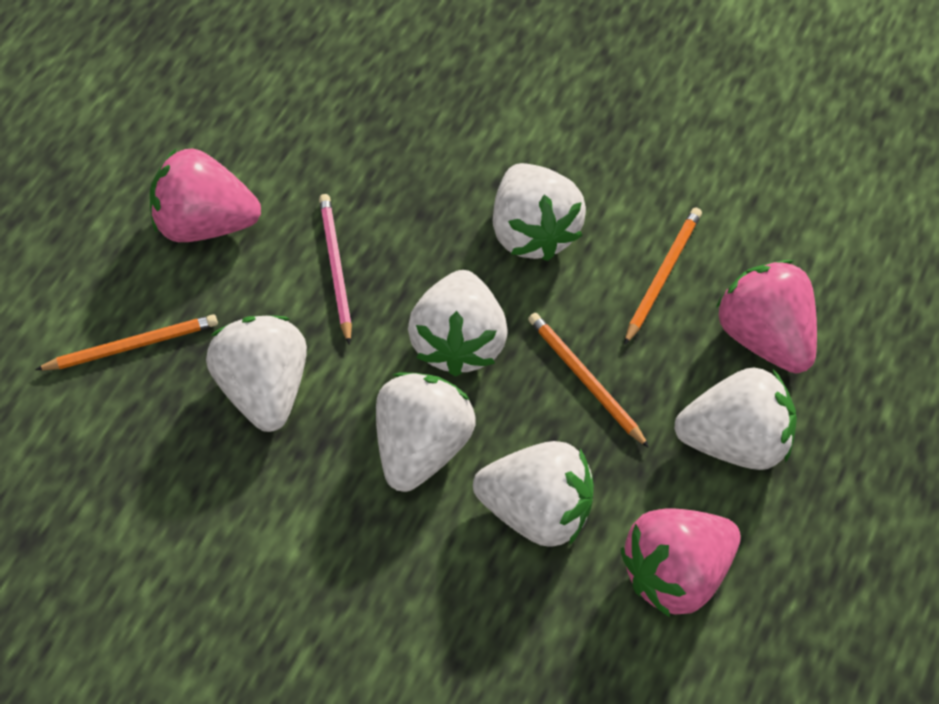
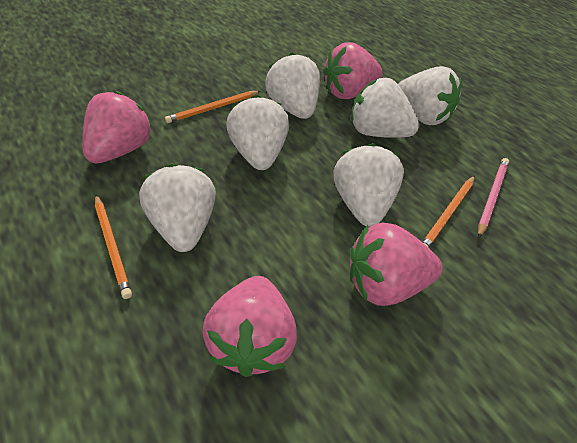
pink strawberry: 3 -> 4

